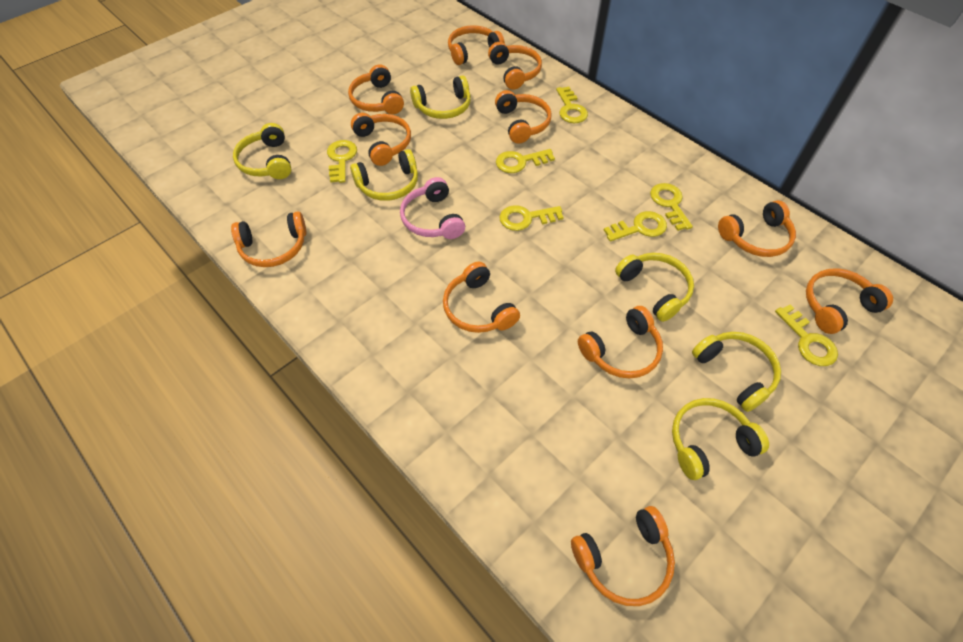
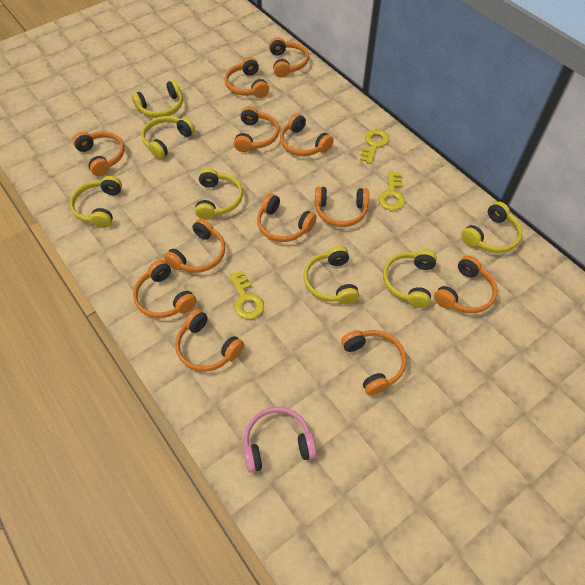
orange headphones: 11 -> 12
yellow headphones: 6 -> 7
yellow key: 7 -> 3

